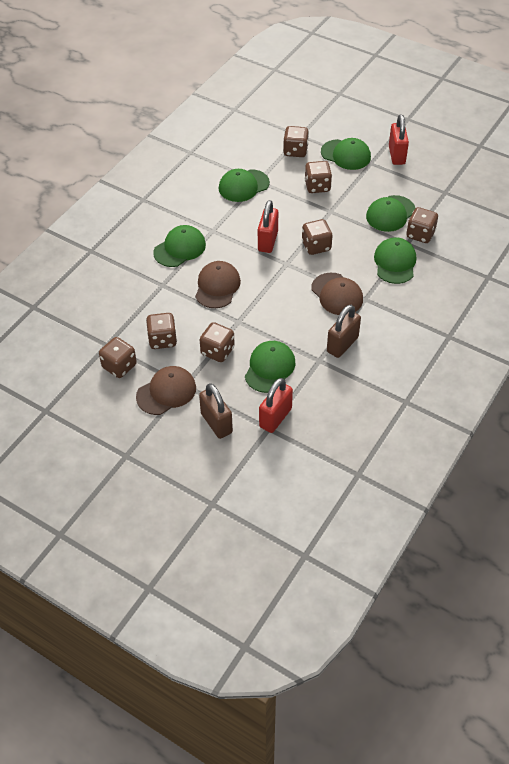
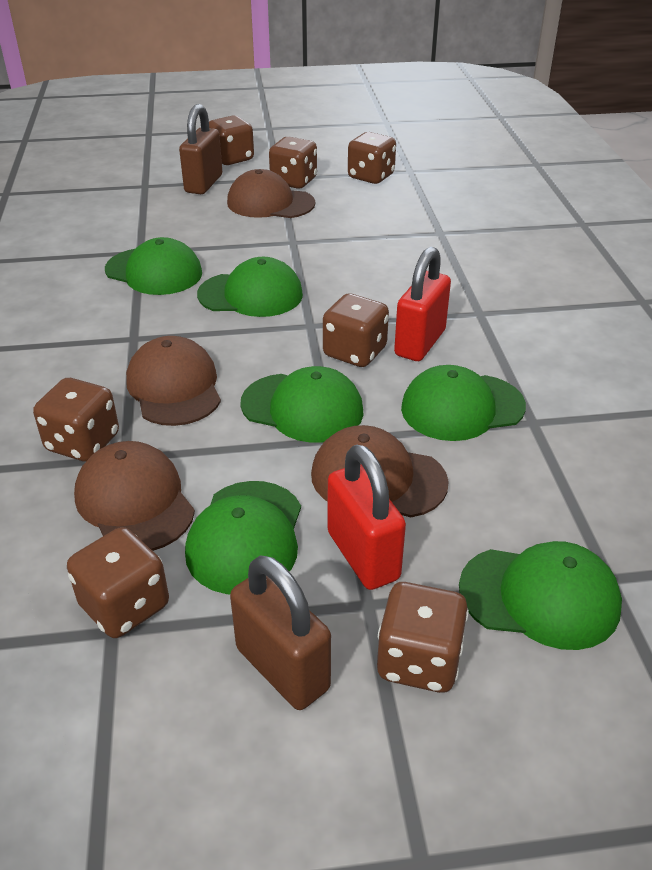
brown cap: 3 -> 4
red padlock: 3 -> 2

